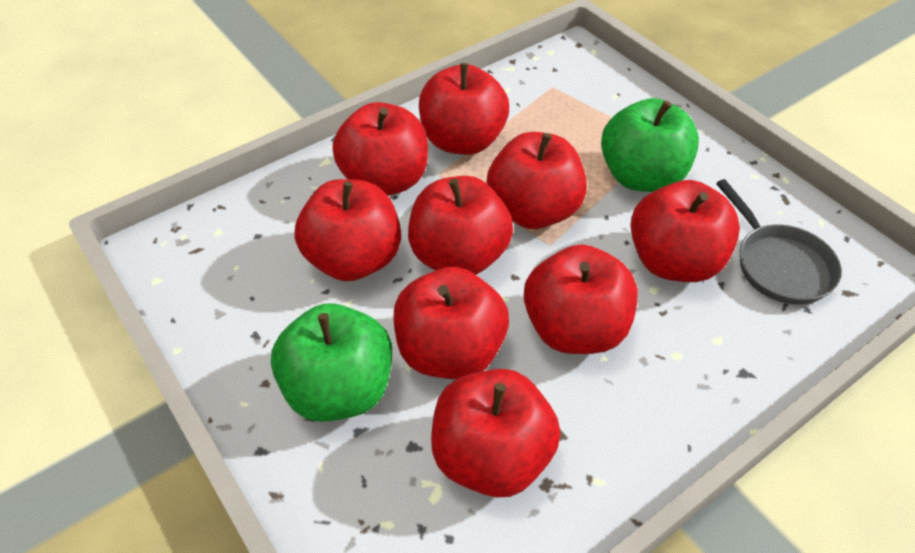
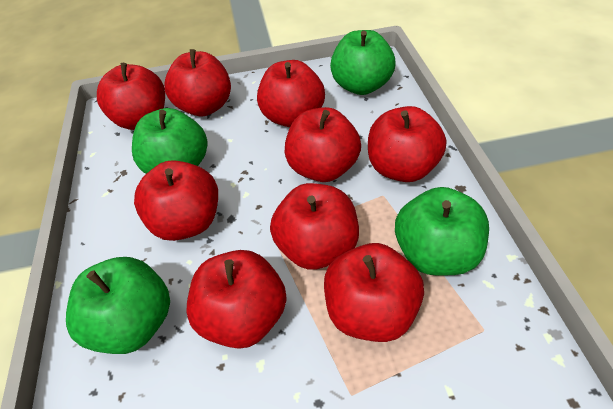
green apple: 2 -> 4
grey pan: 1 -> 0

